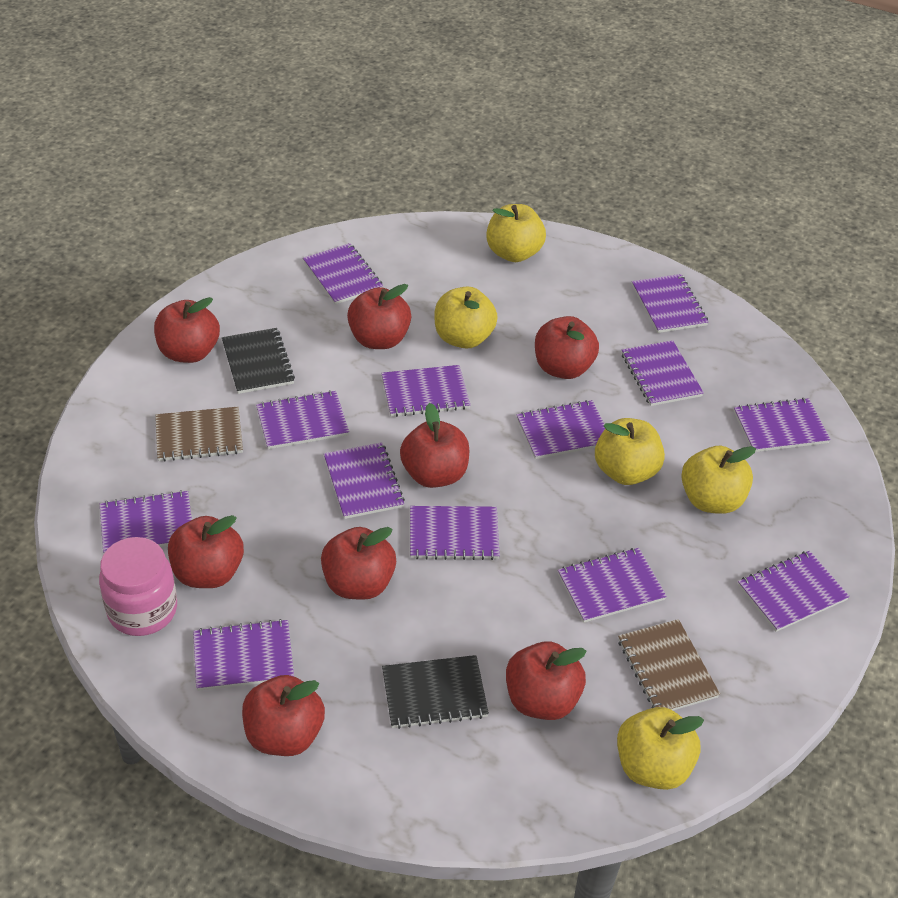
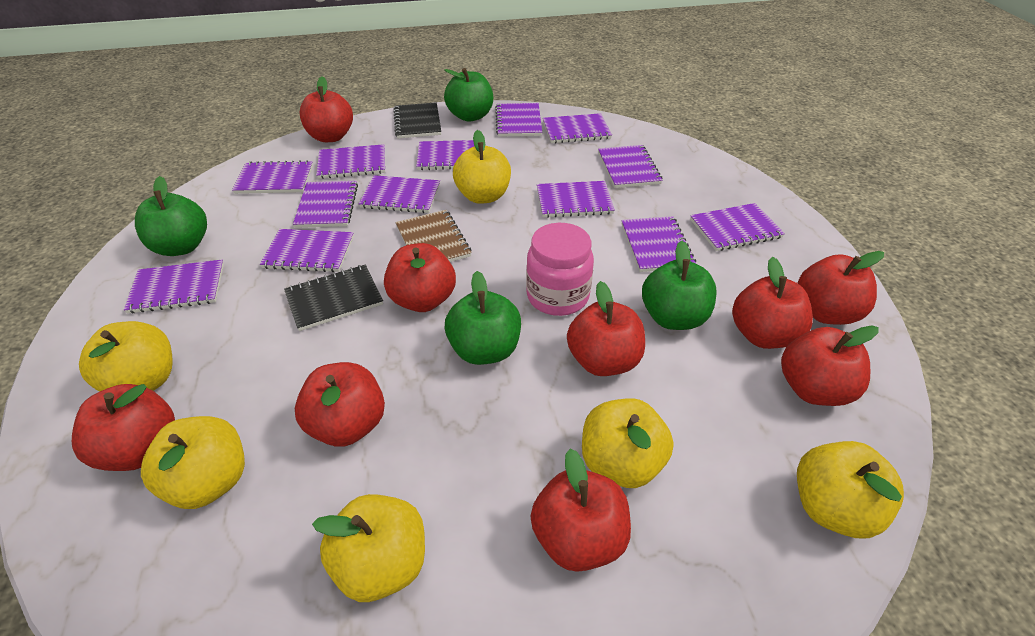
brown notebook: 2 -> 1
green apple: 0 -> 4
red apple: 8 -> 9
yellow apple: 5 -> 6

